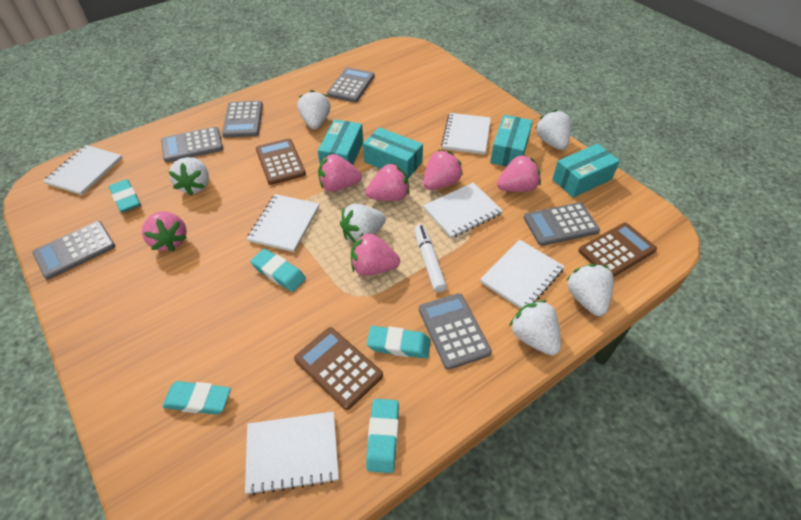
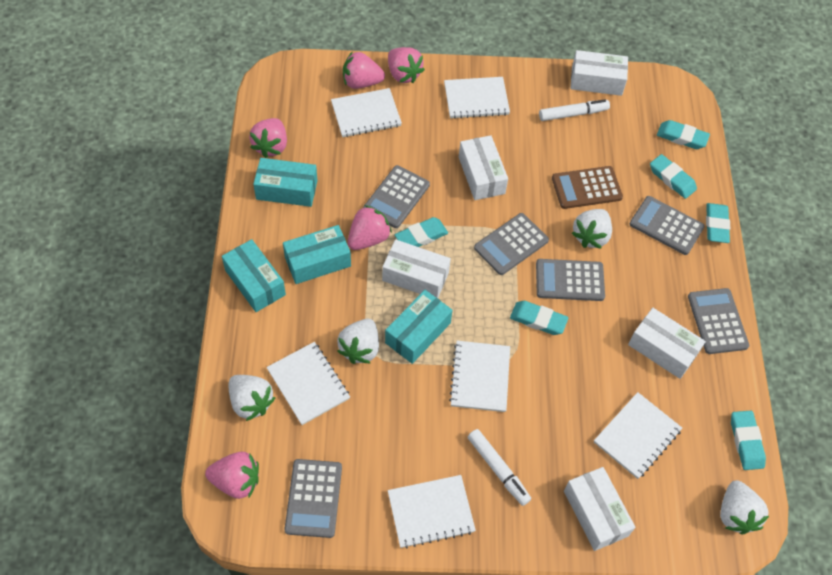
brown calculator: 3 -> 1
pink strawberry: 6 -> 5
turquoise eraser: 5 -> 6
white box: 0 -> 5
white marker: 1 -> 2
white strawberry: 6 -> 4

